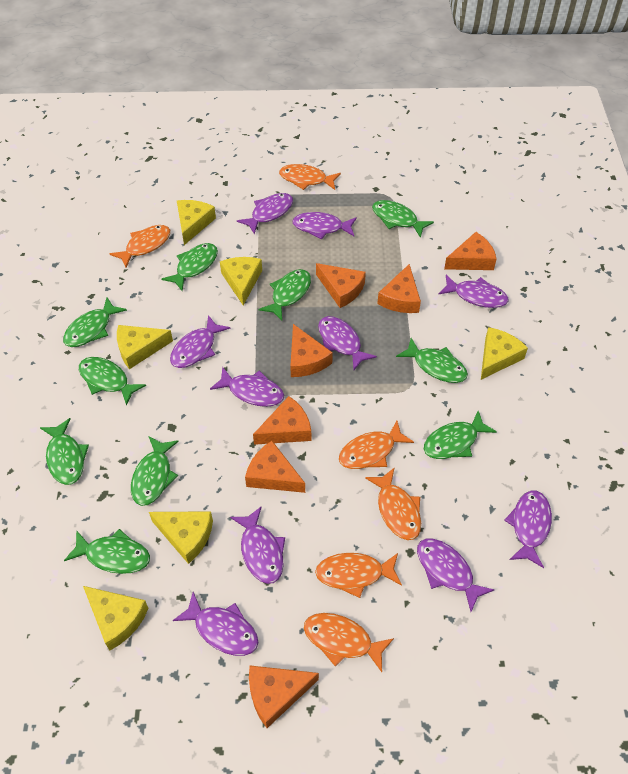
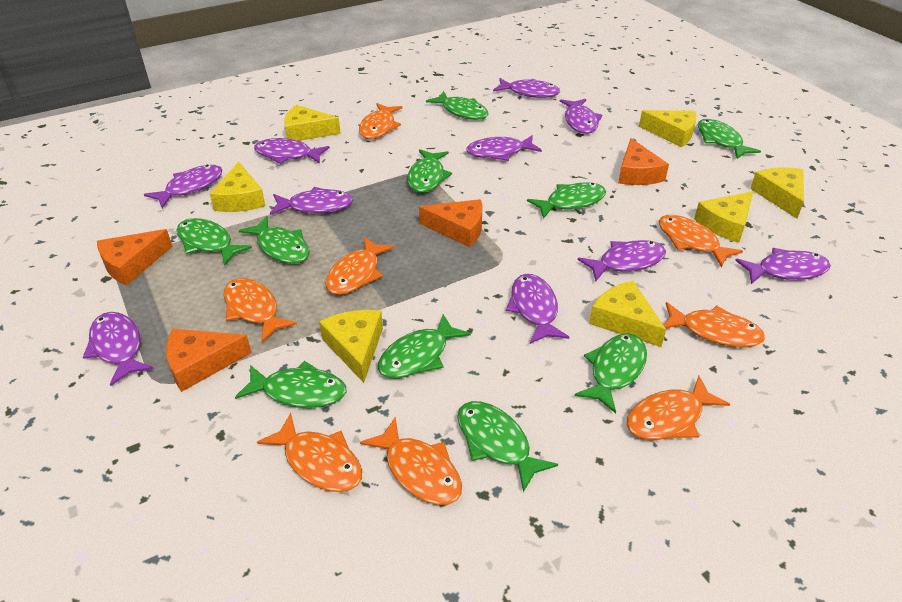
orange cheese: 7 -> 4
orange fish: 6 -> 8
yellow cheese: 6 -> 7

